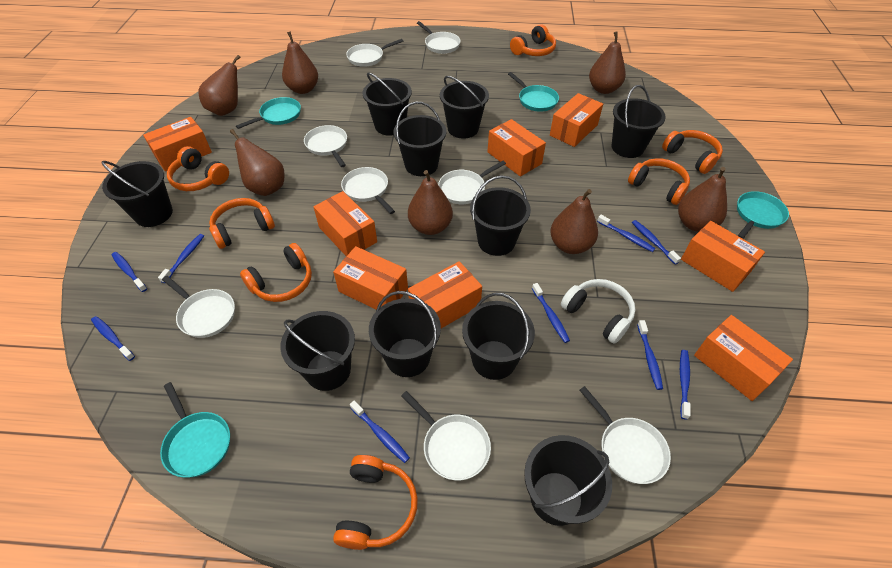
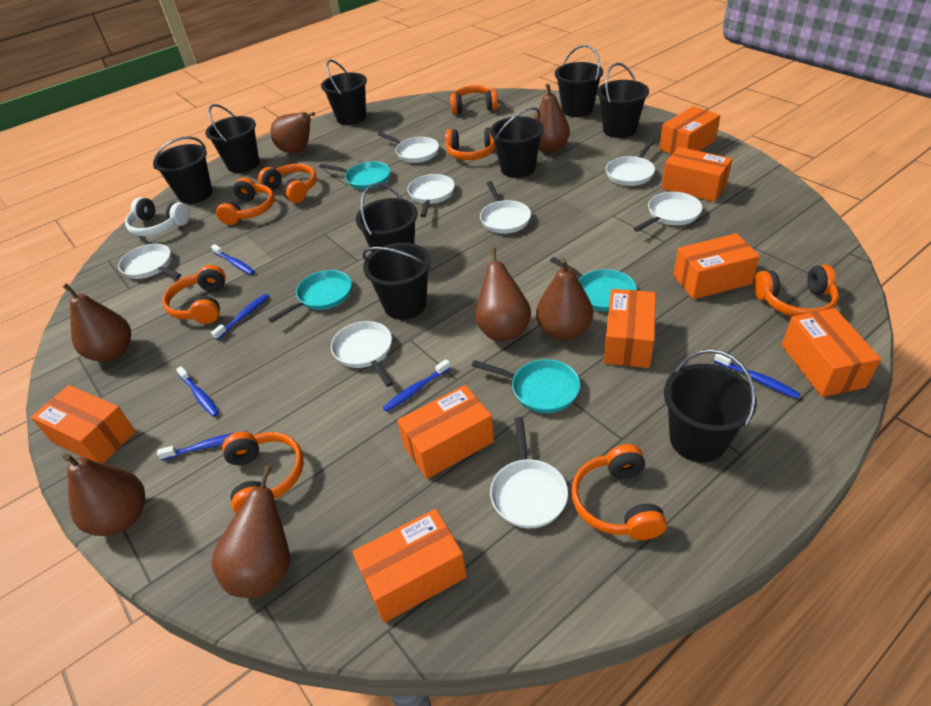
black bucket: 10 -> 9
blue toothbrush: 9 -> 6
orange headphones: 7 -> 8

